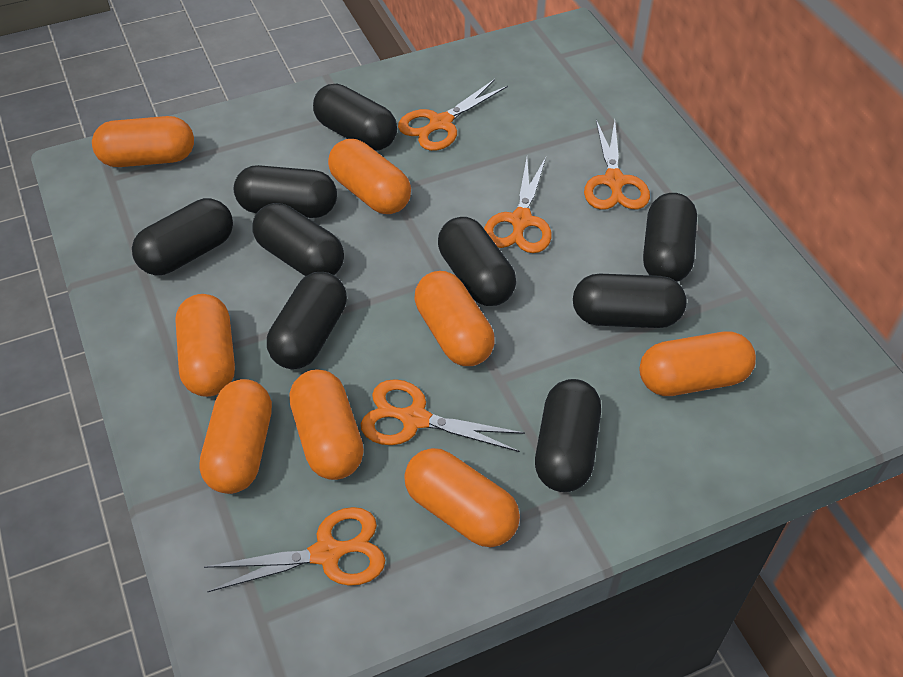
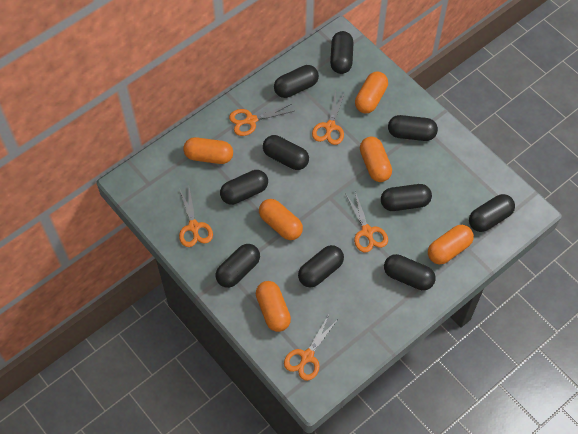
black capsule: 9 -> 10
orange capsule: 8 -> 6

